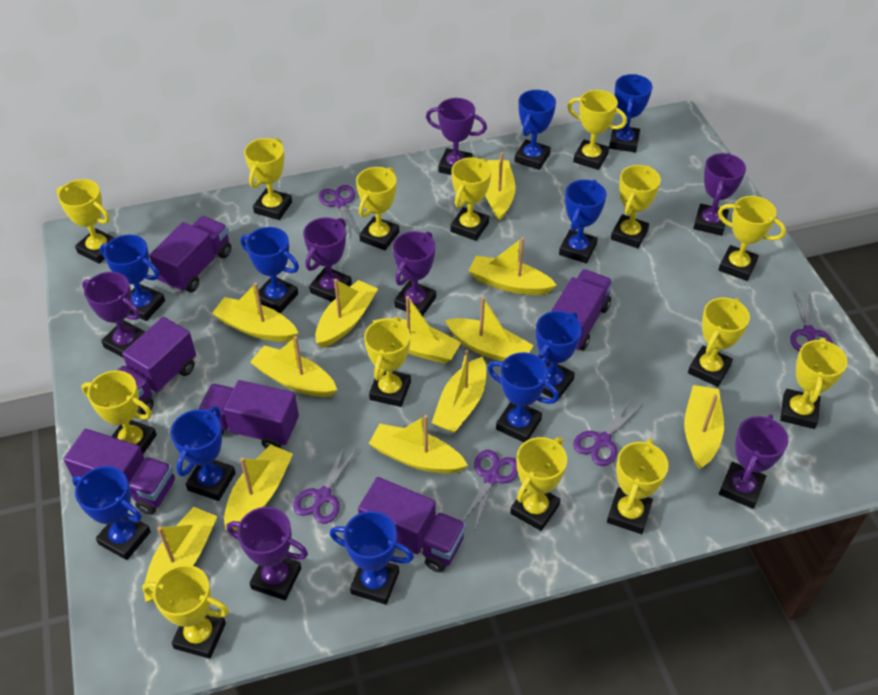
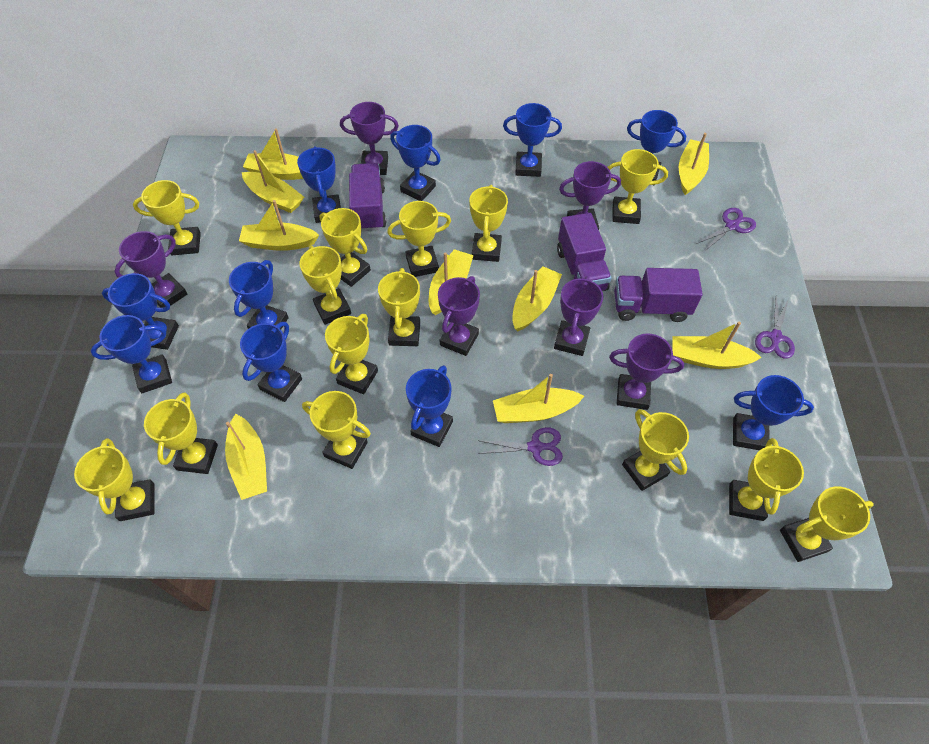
purple scissors: 5 -> 3
purple trophy: 7 -> 6
purple truck: 6 -> 3
yellow boat: 12 -> 9

